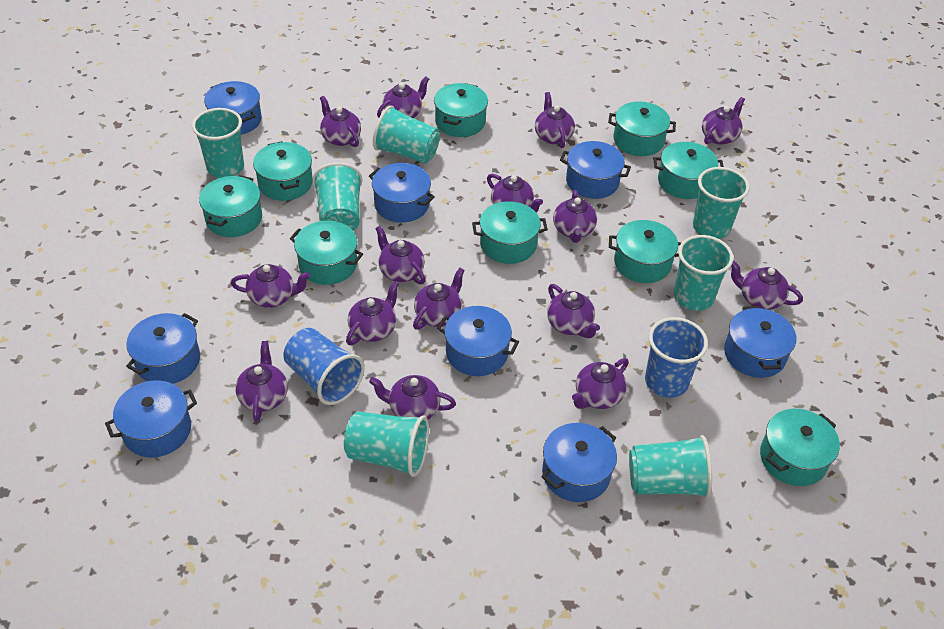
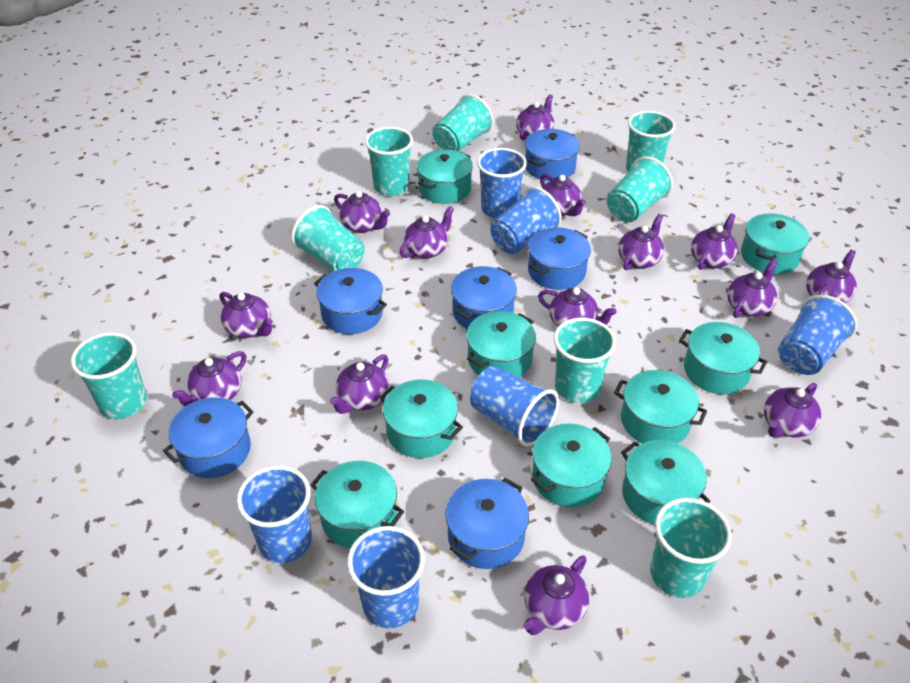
blue cup: 2 -> 6
blue pot: 8 -> 6
purple teapot: 15 -> 14
turquoise cup: 7 -> 8

